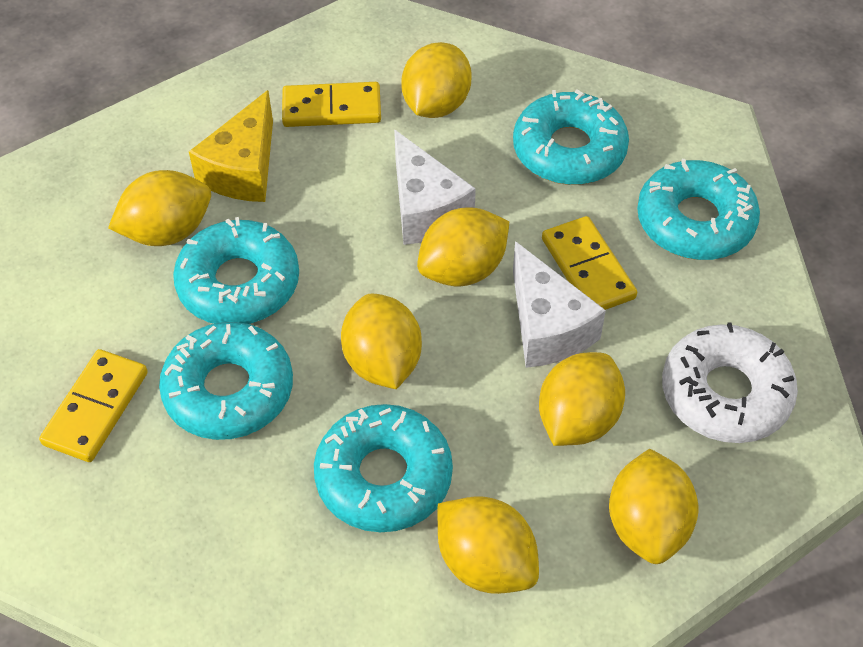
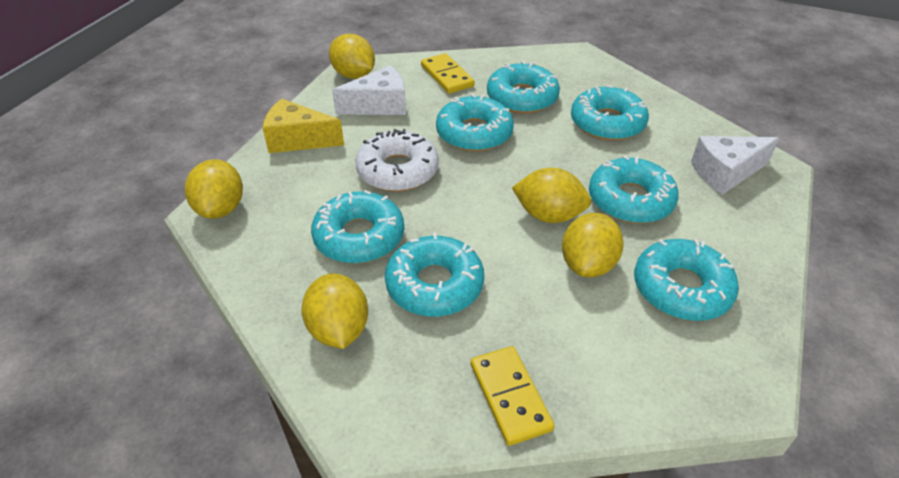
turquoise donut: 5 -> 7
yellow domino: 3 -> 2
yellow lemon: 7 -> 5

